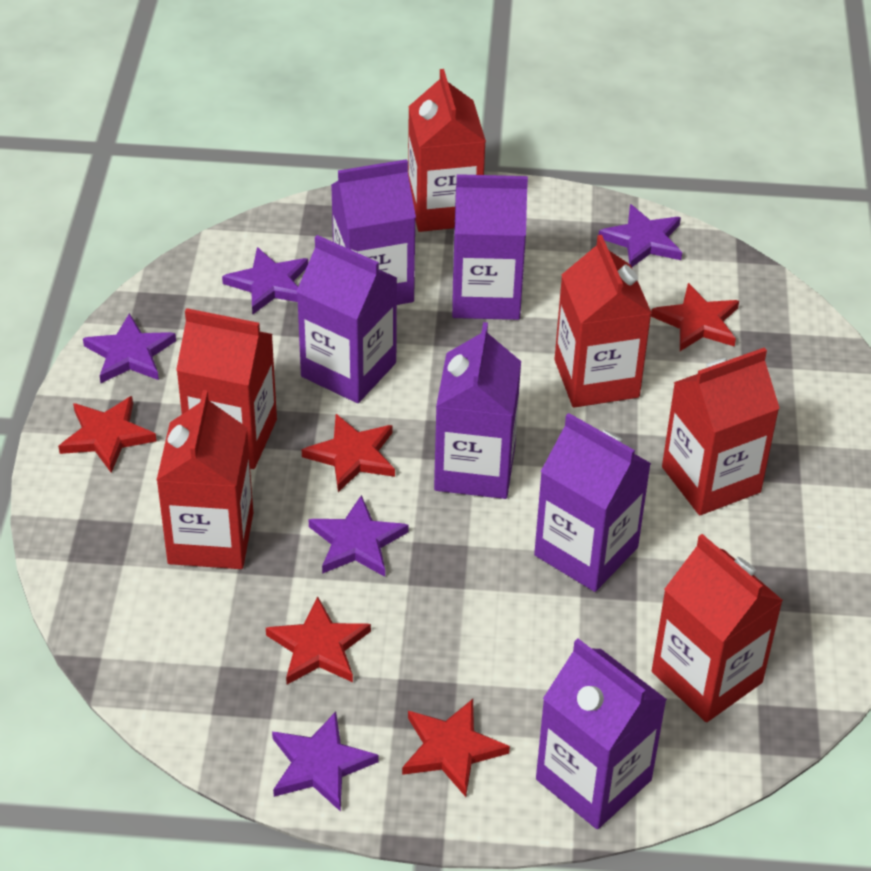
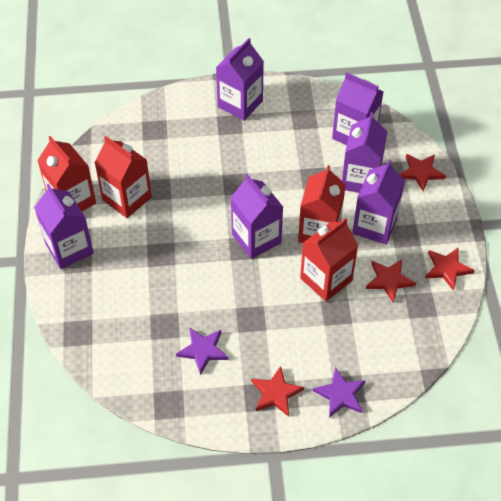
purple star: 5 -> 2
red carton: 6 -> 4
red star: 5 -> 4

